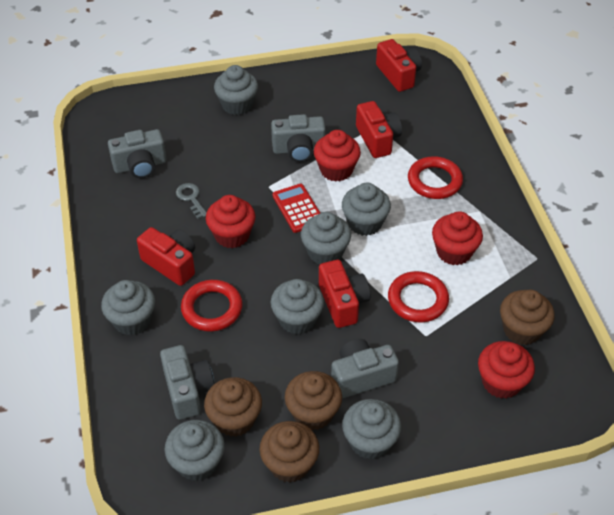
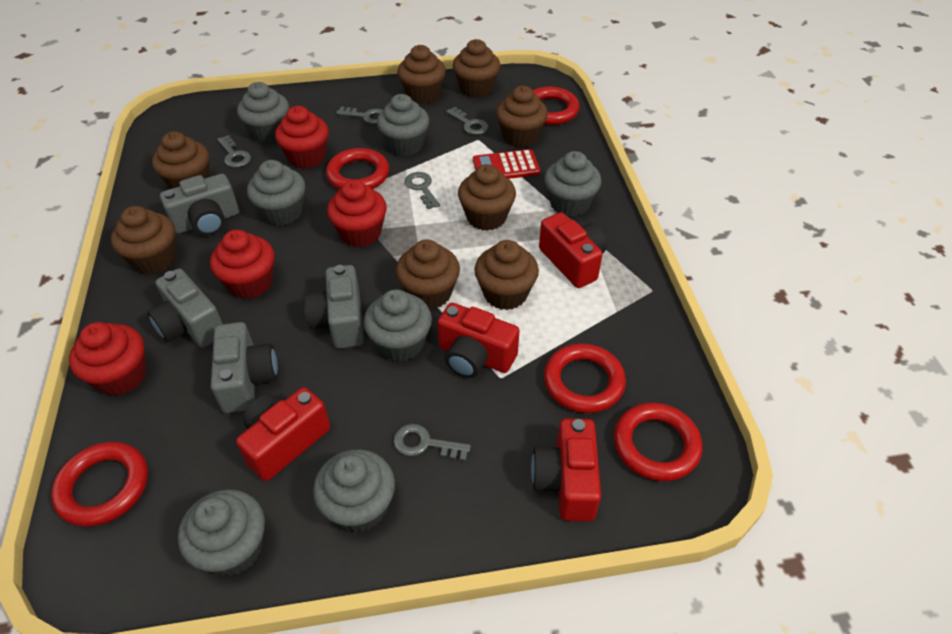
brown cupcake: 4 -> 8
grey key: 1 -> 5
red ring: 3 -> 5

